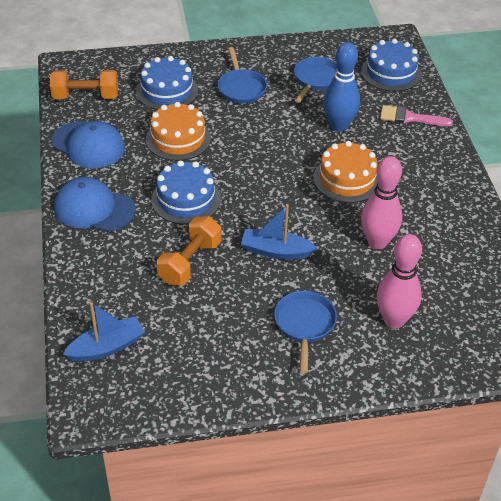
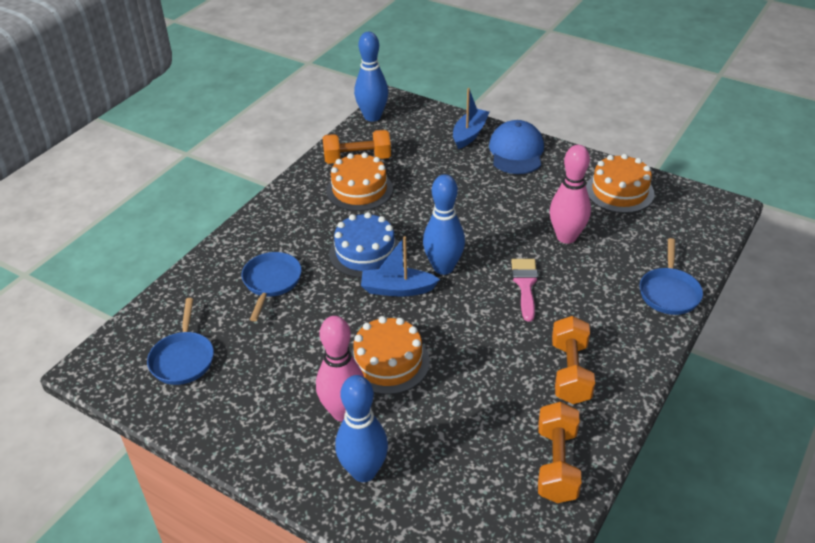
blue bowling pin: 1 -> 3
blue cake: 3 -> 1
blue cap: 2 -> 1
orange cake: 2 -> 3
orange dumbbell: 2 -> 3

